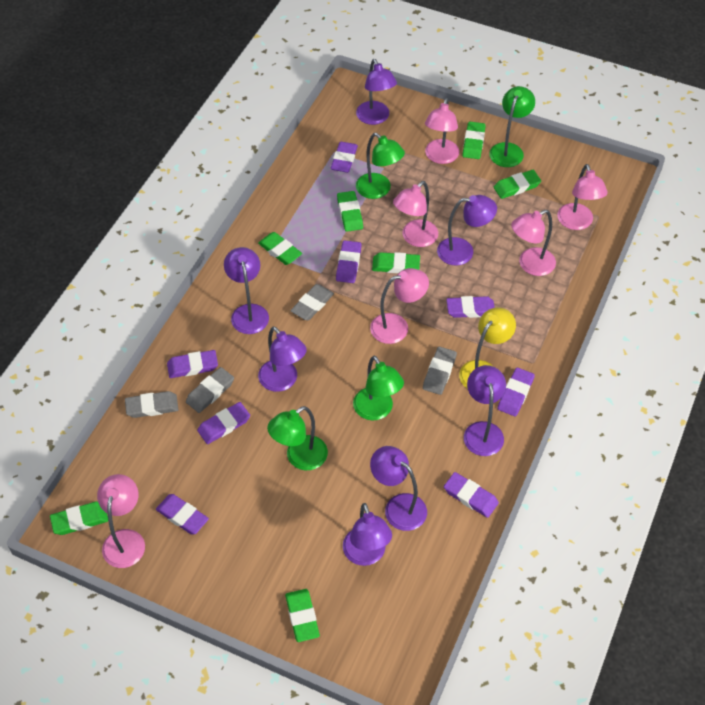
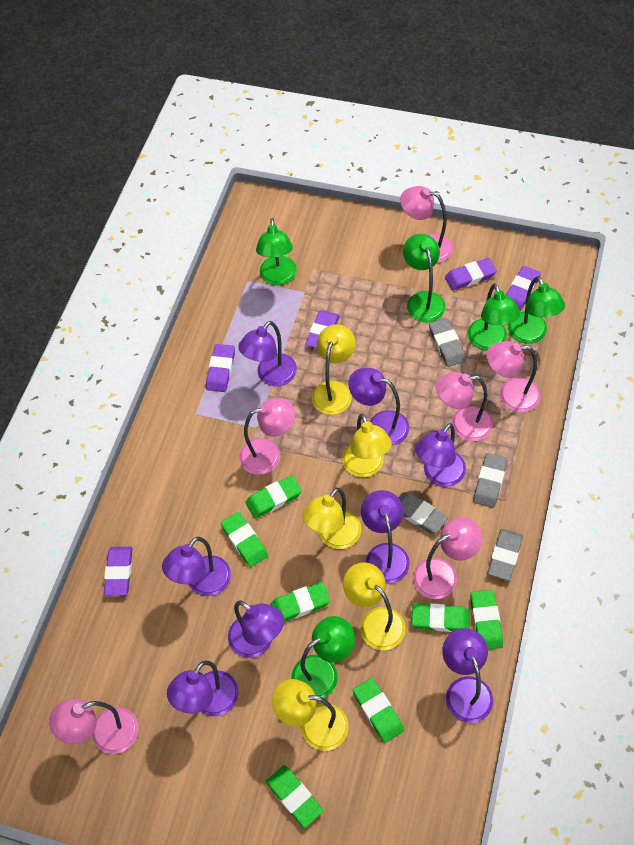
green lamp: 4 -> 5
purple eraser: 8 -> 5
purple lamp: 7 -> 8
yellow lamp: 1 -> 5

